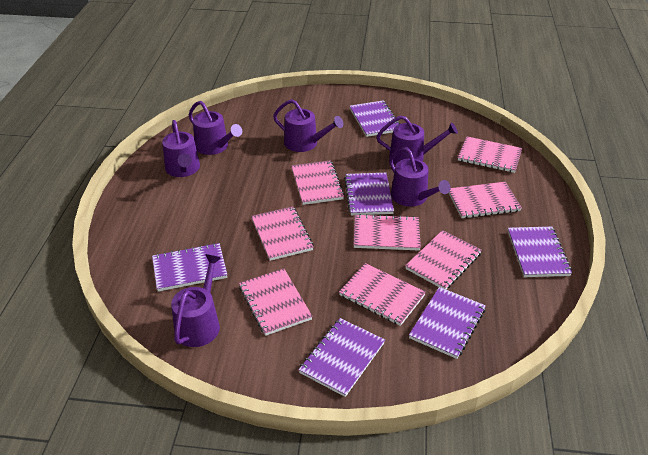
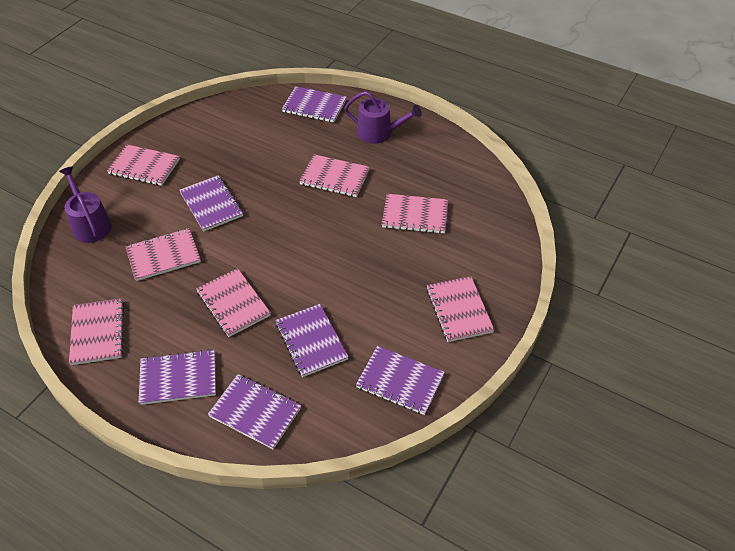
pink notebook: 8 -> 7
purple watering can: 6 -> 2

